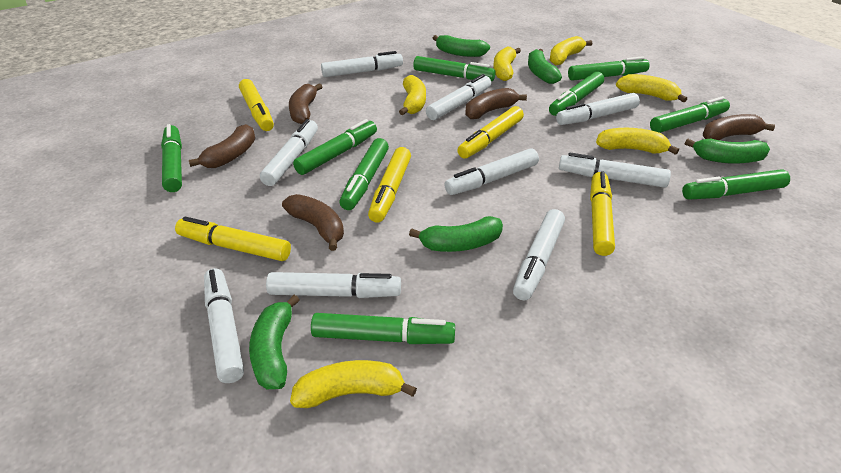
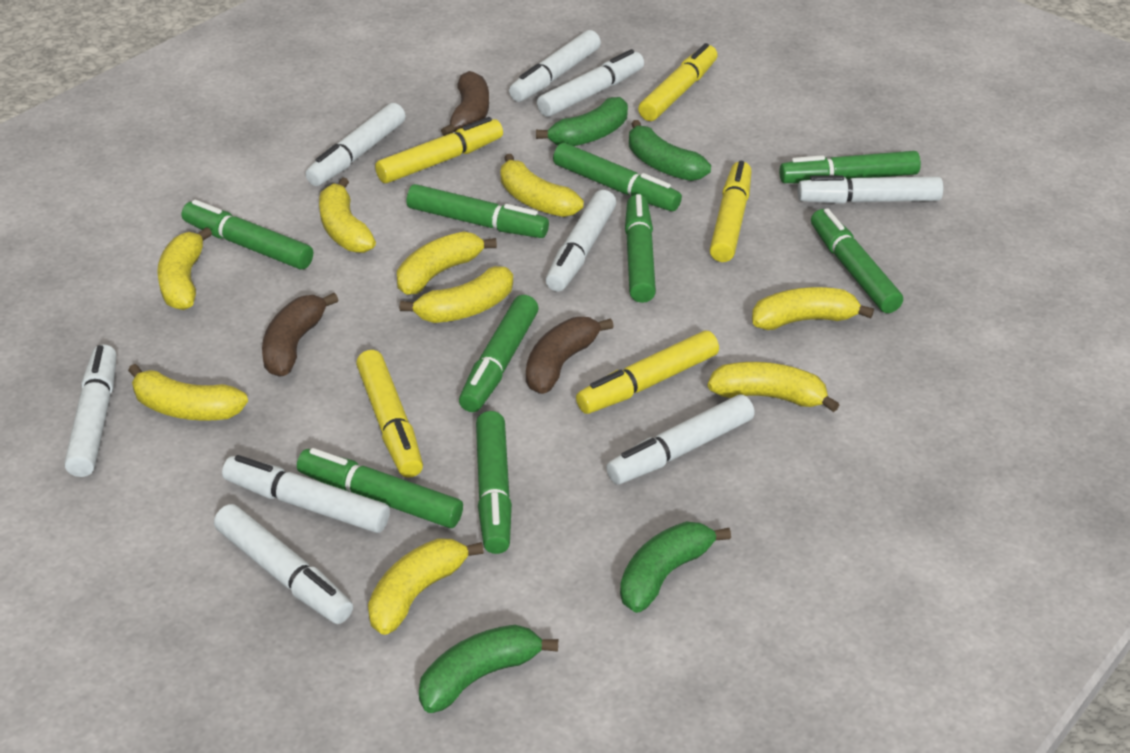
brown banana: 5 -> 3
green banana: 5 -> 4
yellow banana: 6 -> 9

